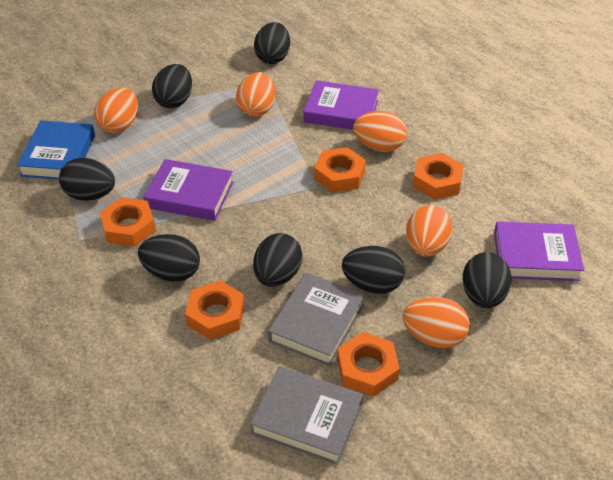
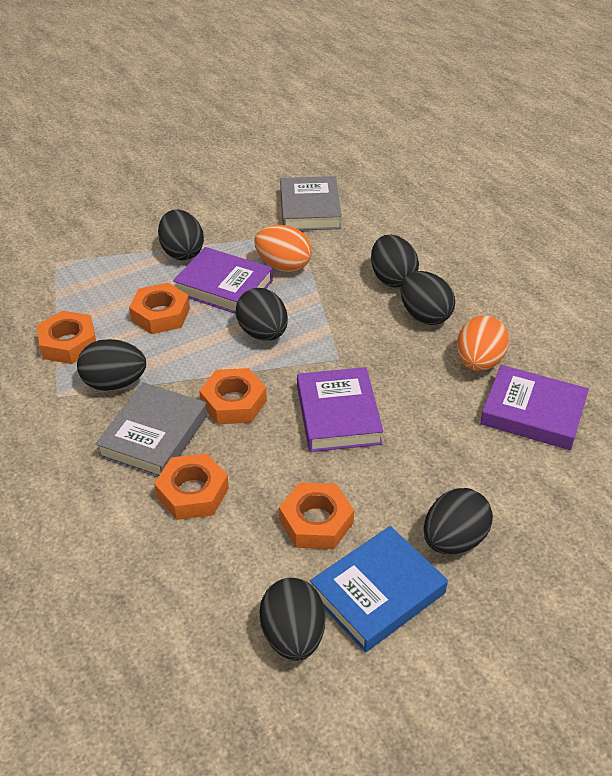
orange egg: 5 -> 2

